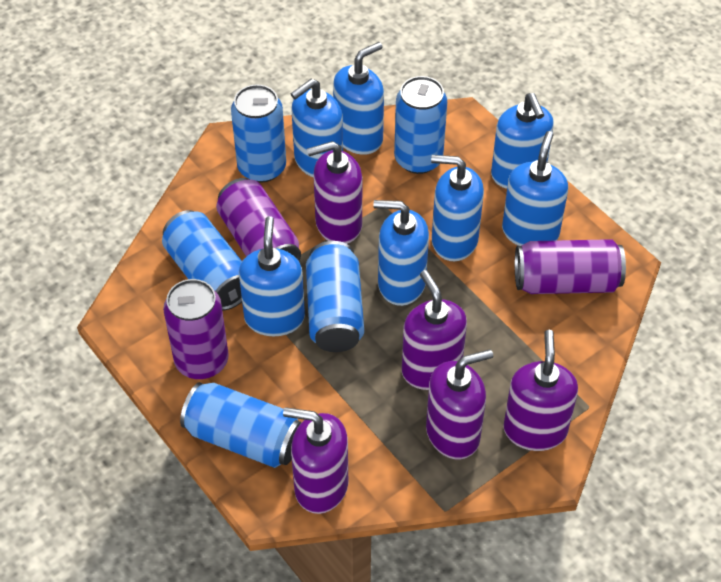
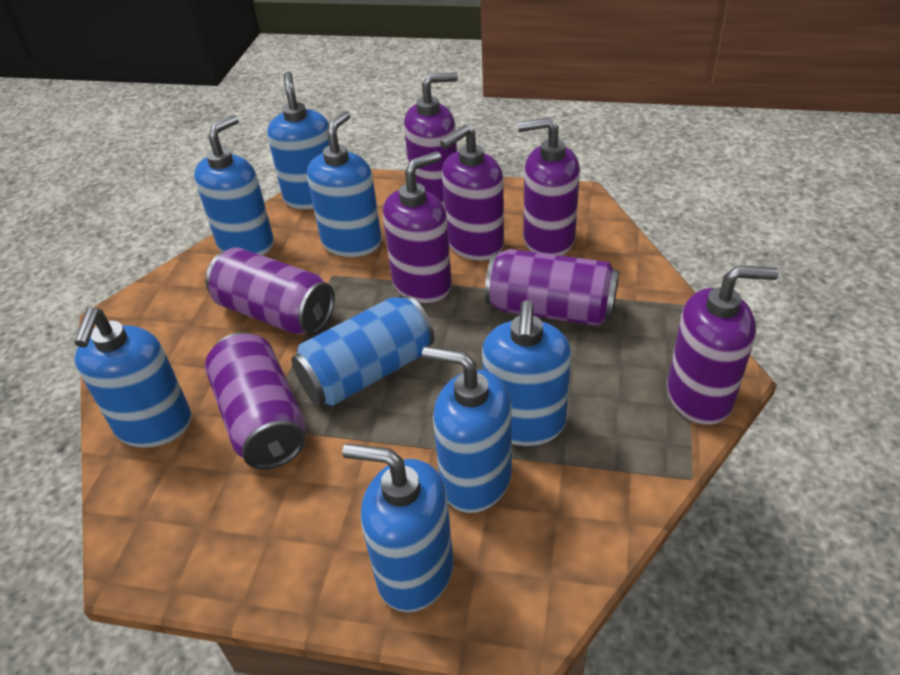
blue can: 5 -> 1

